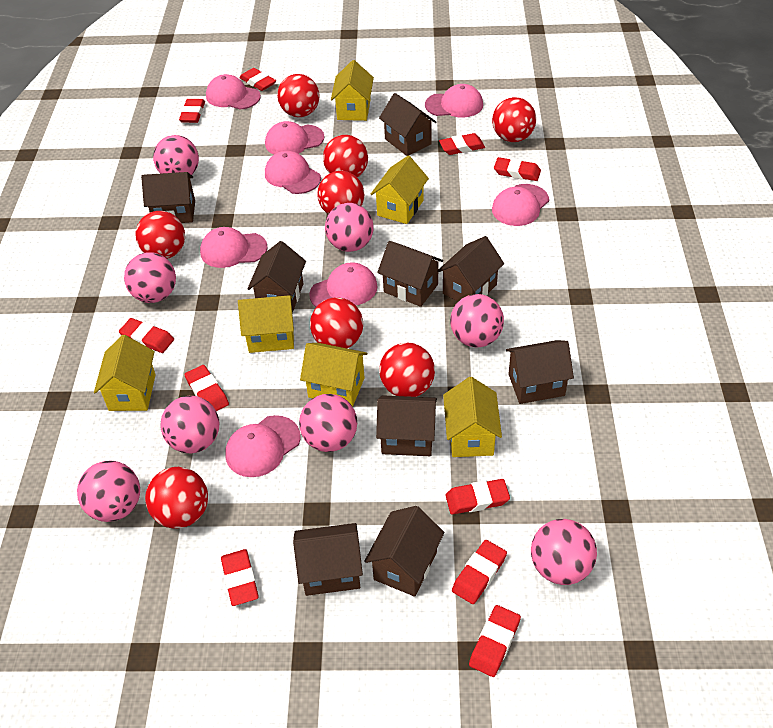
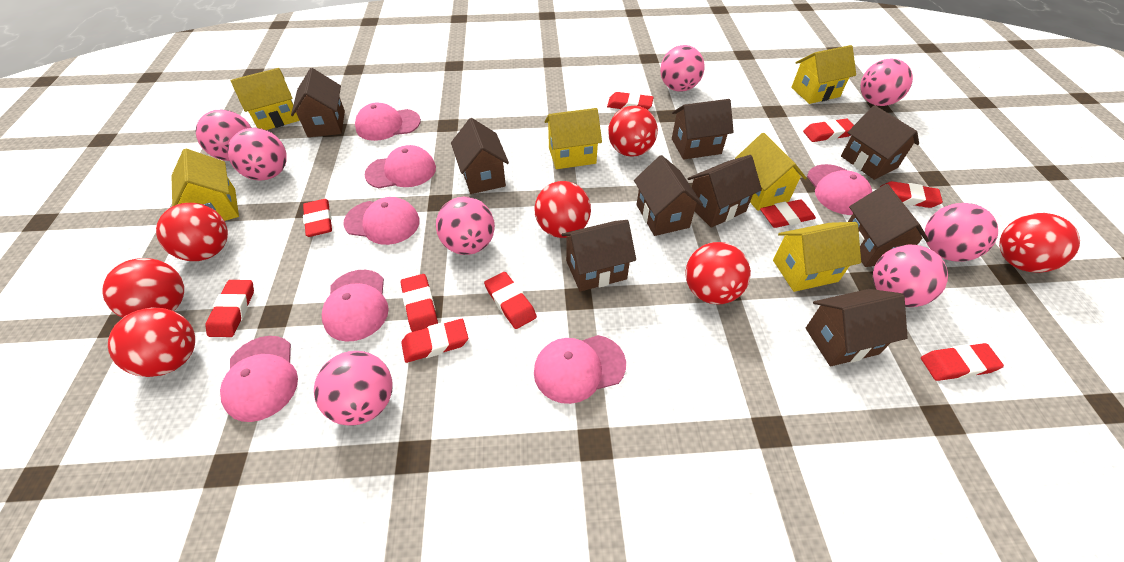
pink cap: 8 -> 7
red ball: 8 -> 7

